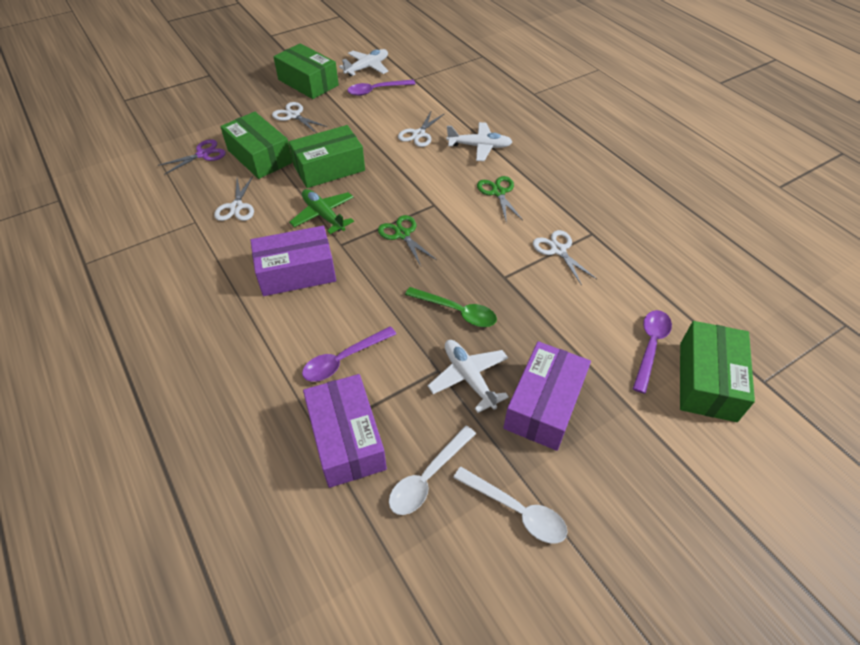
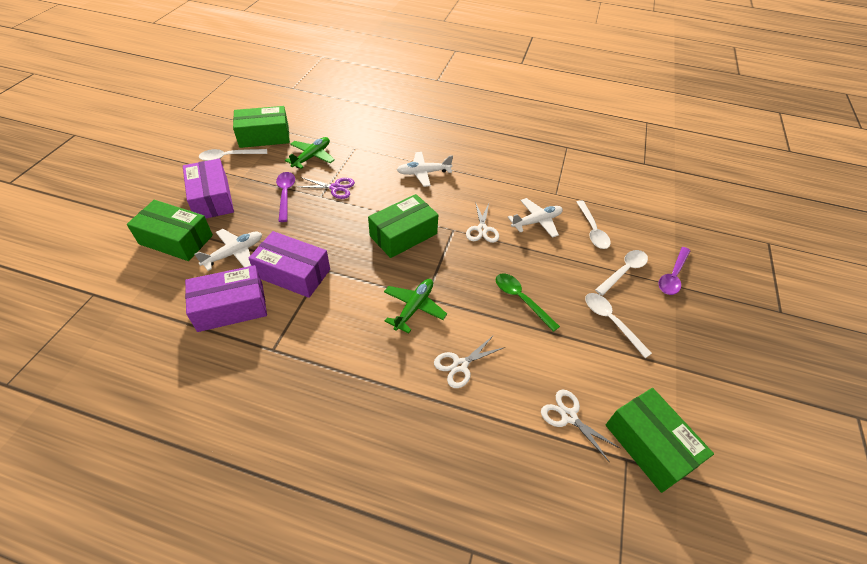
green plane: 1 -> 2
green scissors: 2 -> 0
purple spoon: 3 -> 2
white scissors: 4 -> 3
white spoon: 2 -> 4

